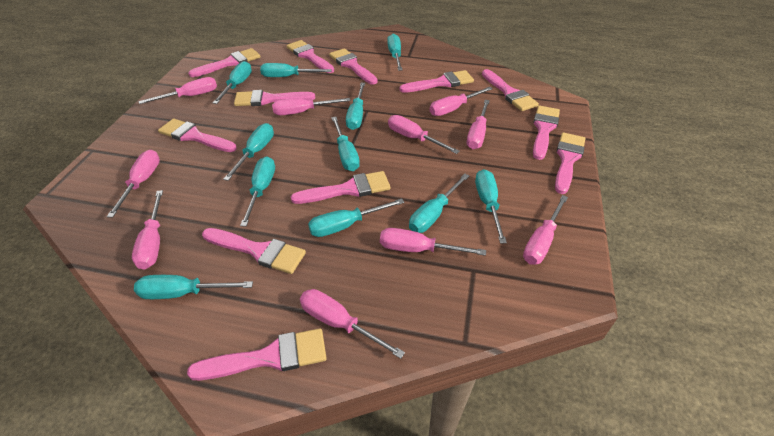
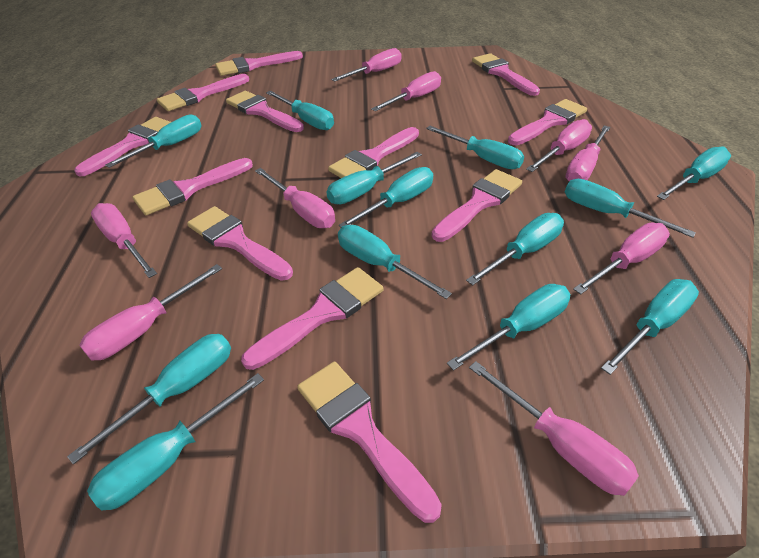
pink screwdriver: 10 -> 9
turquoise screwdriver: 11 -> 13

